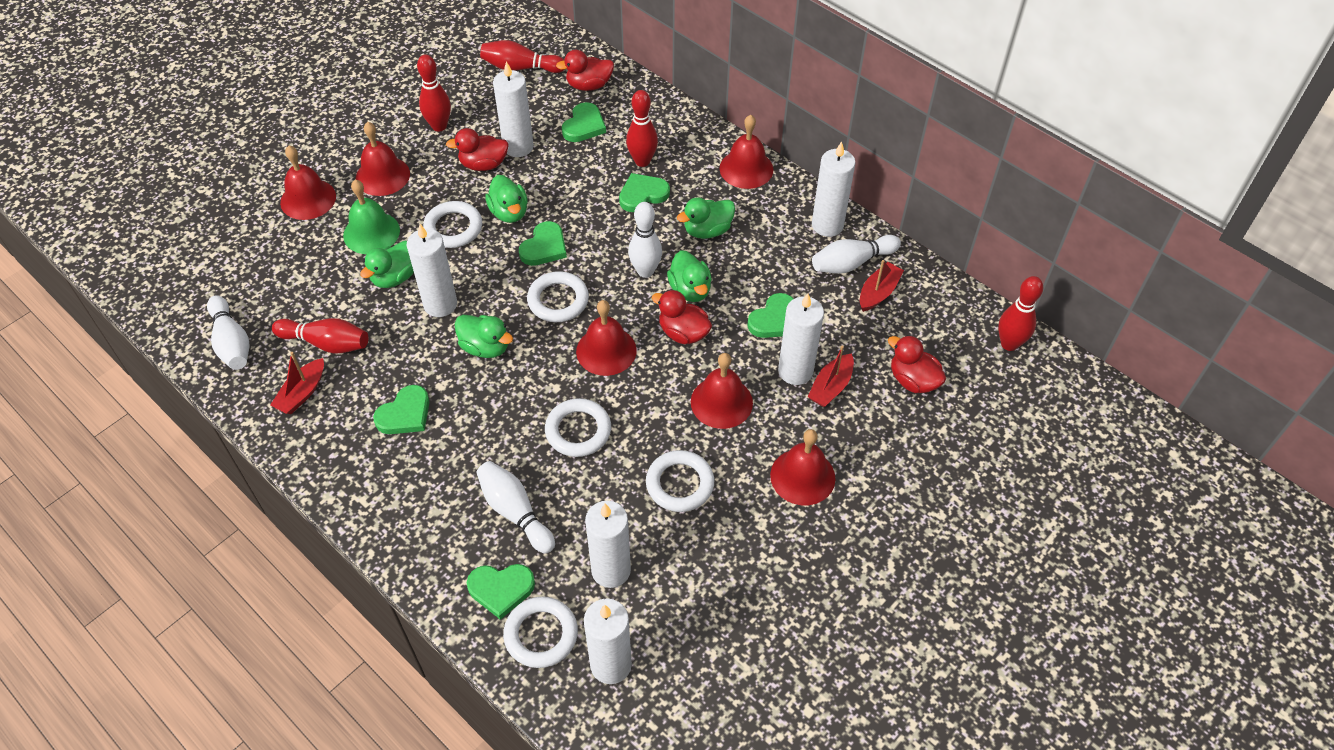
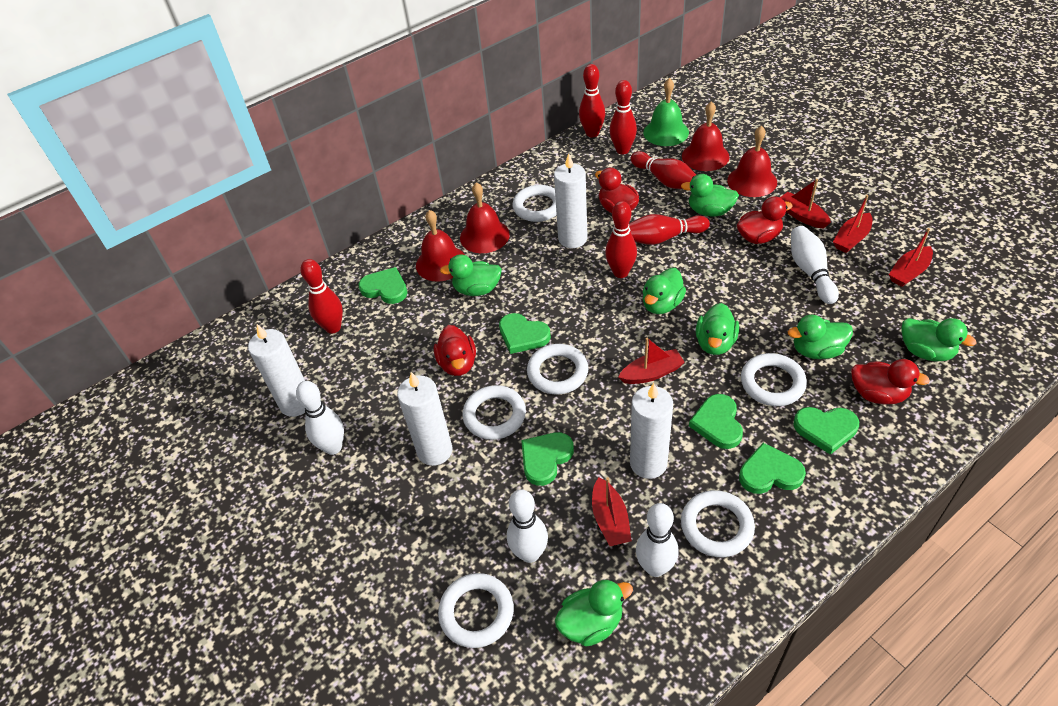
green duck: 5 -> 7
red bell: 6 -> 4
red boat: 3 -> 5
red bowling pin: 5 -> 6
white candle: 6 -> 4
white ring: 5 -> 6

